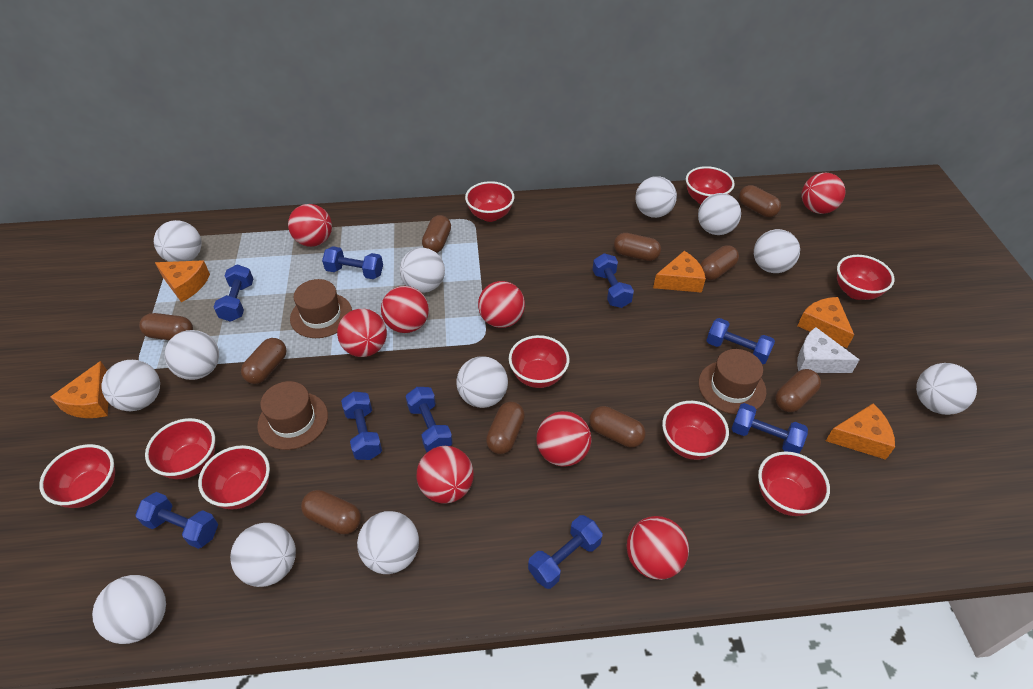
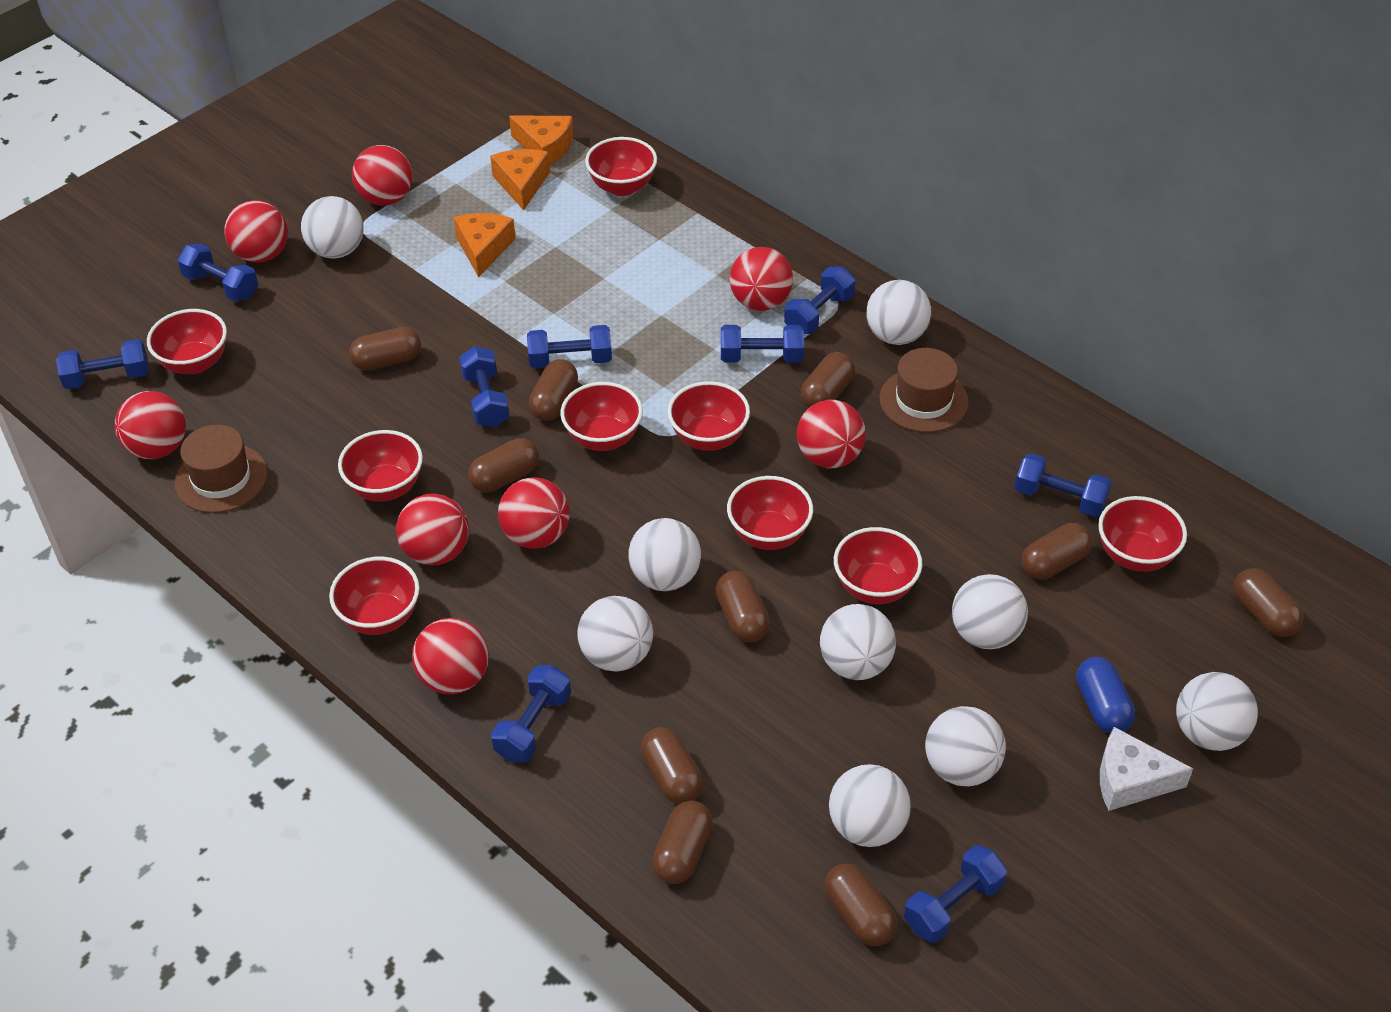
blue capsule: 0 -> 1
brown hat: 3 -> 2
orange cheese: 5 -> 3
white ball: 12 -> 9

